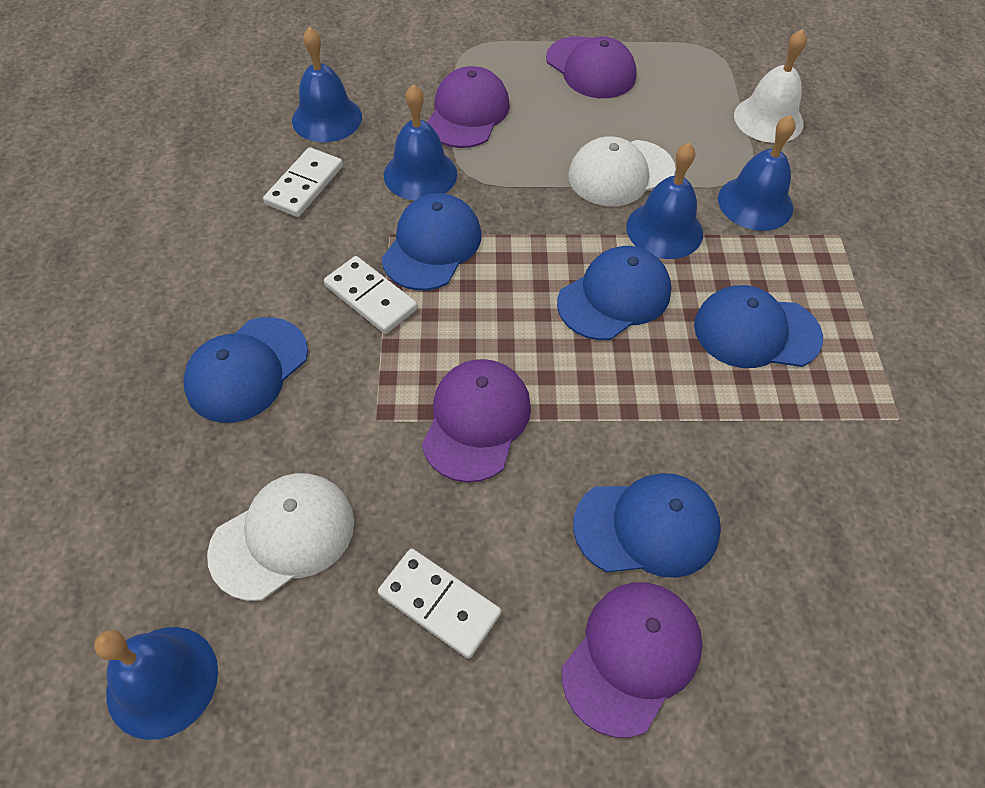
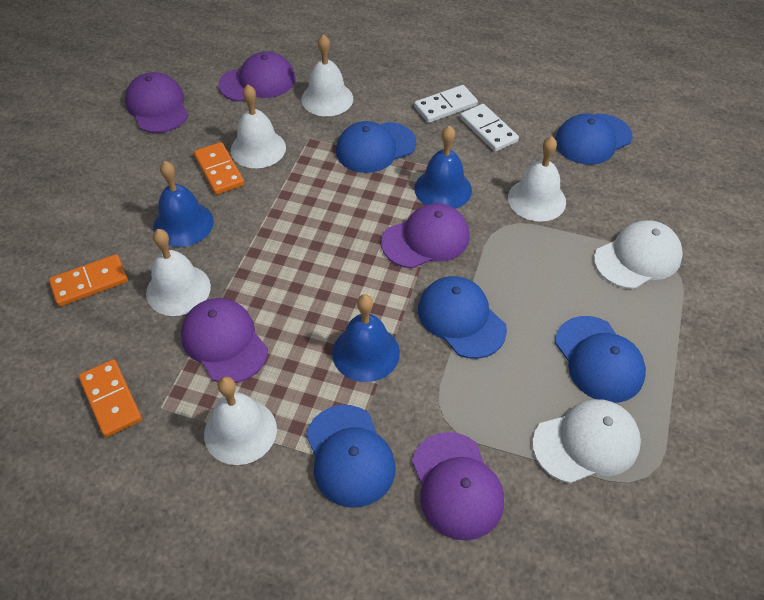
blue bell: 5 -> 3
orange domino: 0 -> 3
purple cap: 4 -> 5
white bell: 1 -> 5
white domino: 3 -> 2

